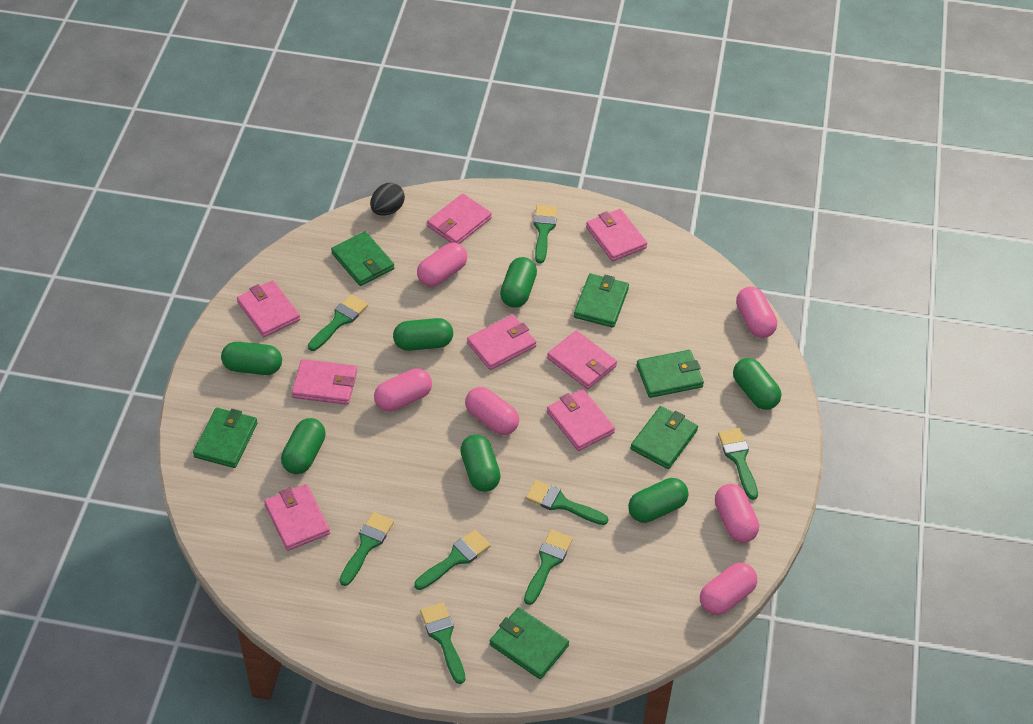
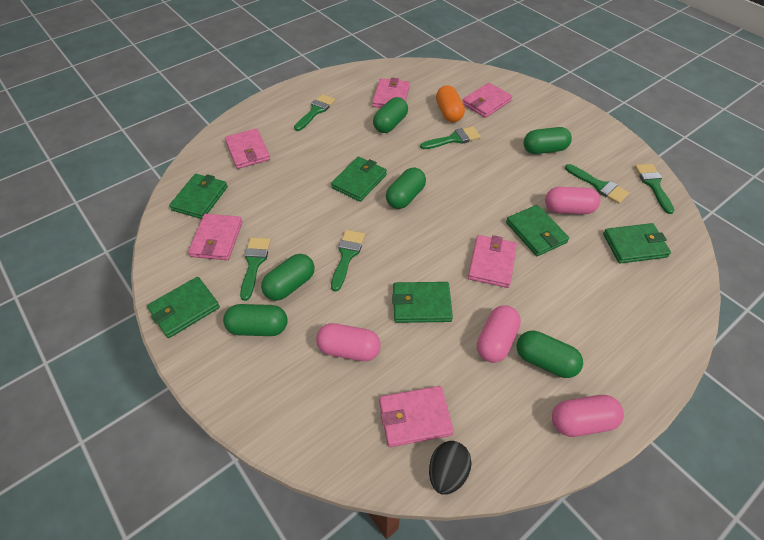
green brush: 8 -> 6
green capsule: 7 -> 6
orange capsule: 0 -> 1
pink capsule: 6 -> 4
pink wallet: 8 -> 6

